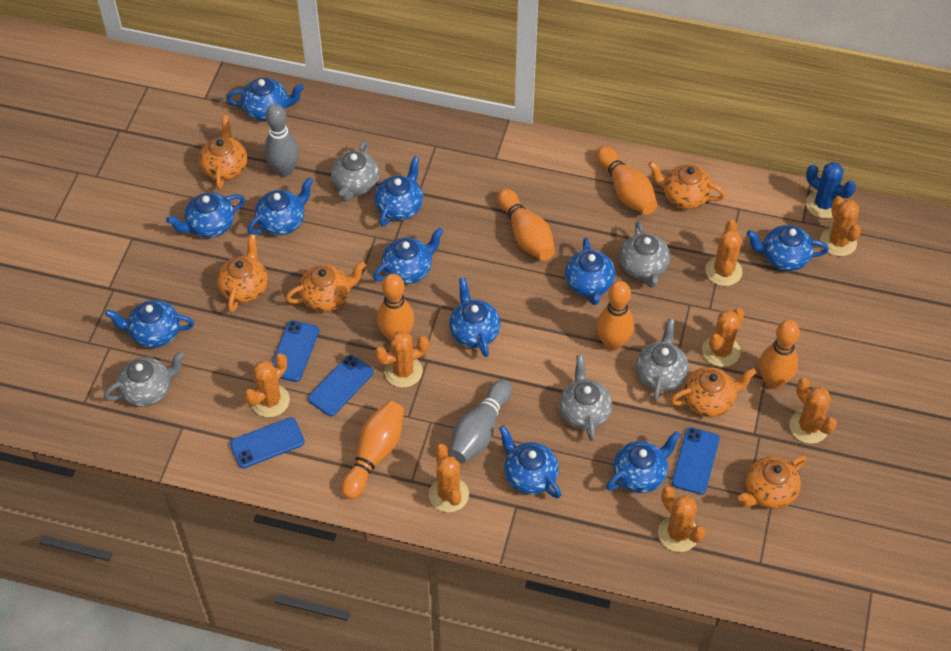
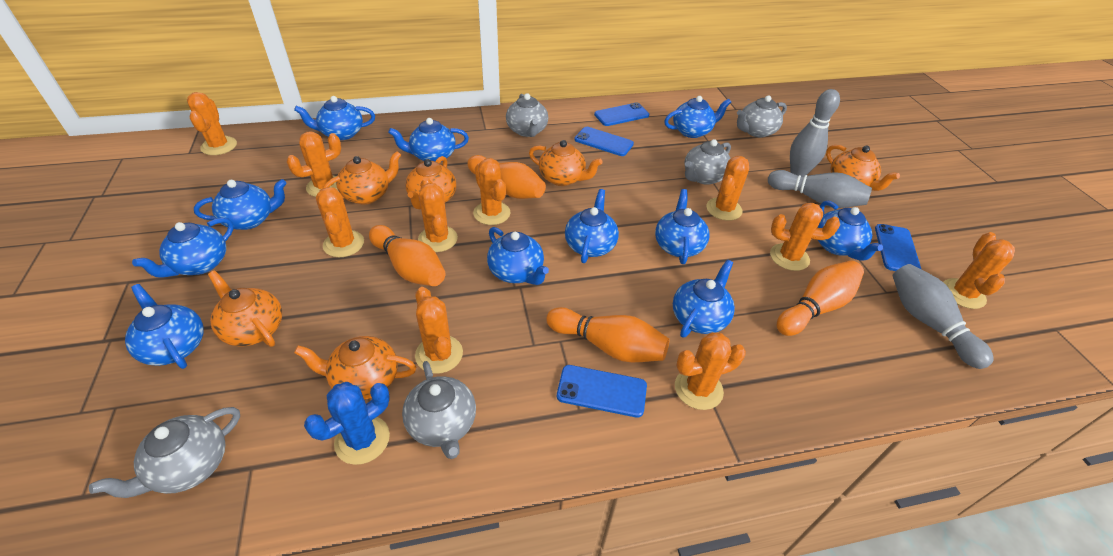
grey bowling pin: 2 -> 3
orange bowling pin: 6 -> 4
orange cactus: 8 -> 10

